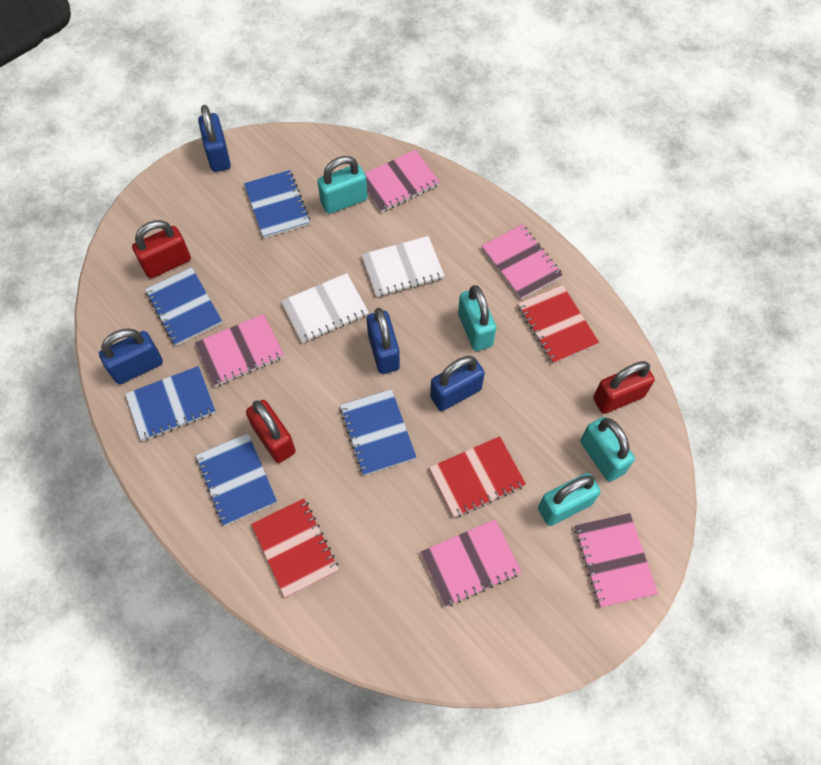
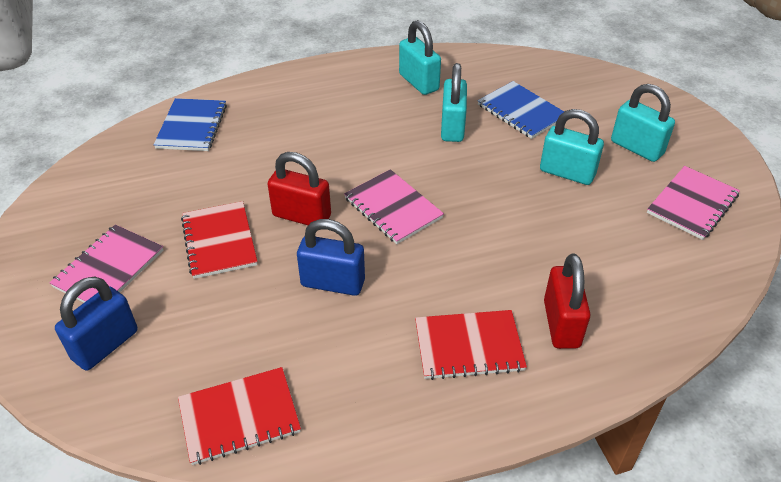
blue notebook: 5 -> 2
blue padlock: 4 -> 2
pink notebook: 5 -> 3
red padlock: 3 -> 2
white notebook: 2 -> 0

